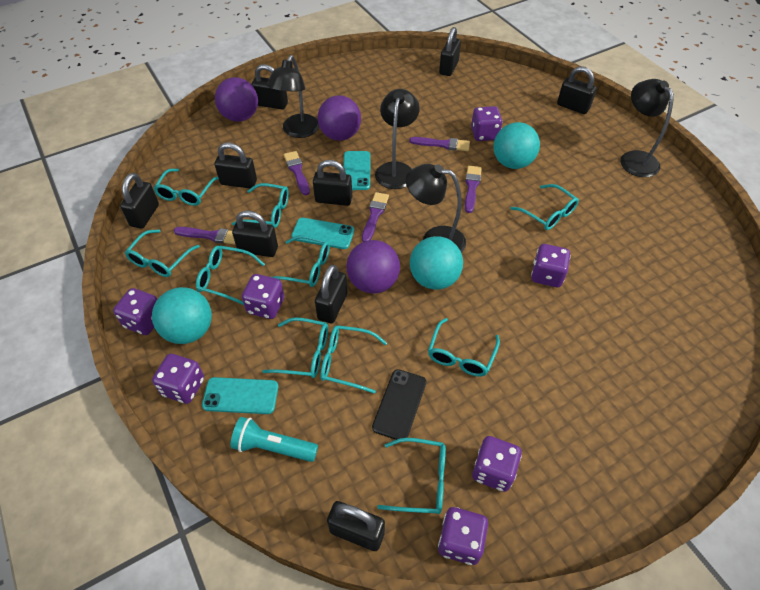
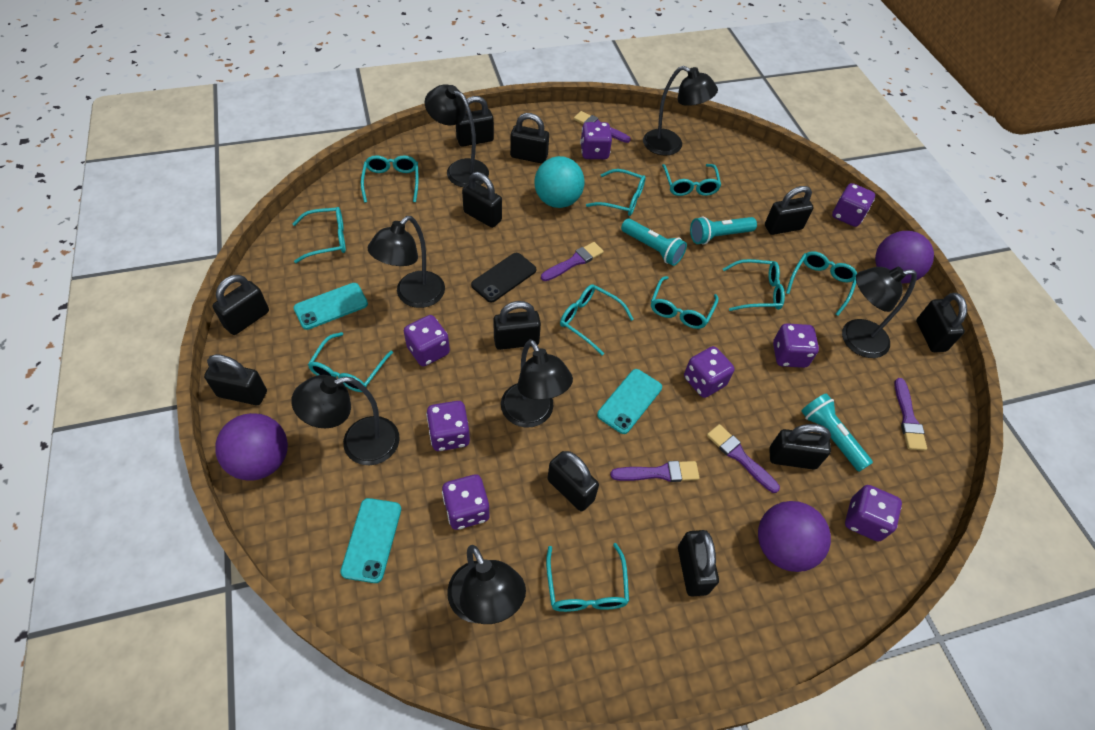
black lamp: 4 -> 7
black padlock: 9 -> 11
purple dice: 7 -> 8
turquoise ball: 3 -> 1
turquoise flashlight: 1 -> 3

